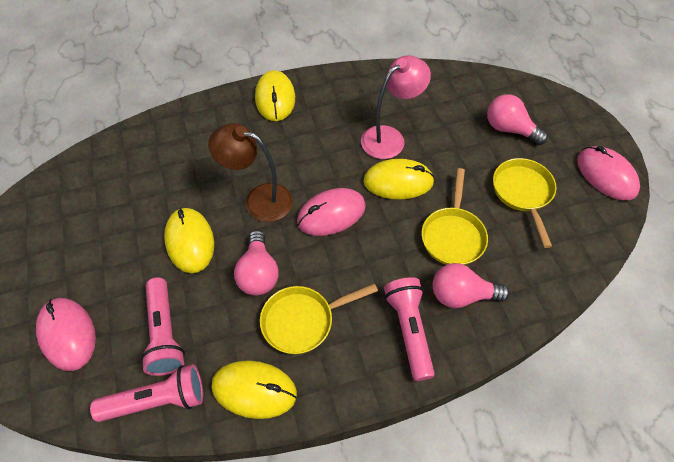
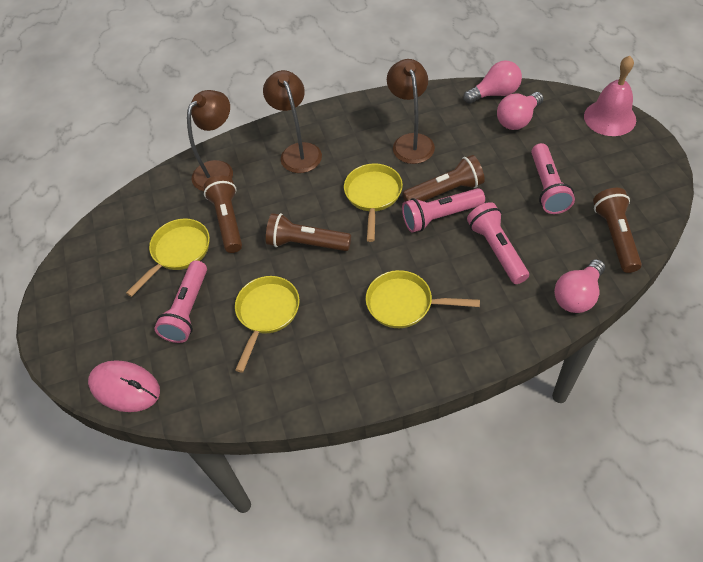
brown flashlight: 0 -> 4
brown lamp: 1 -> 3
pink bell: 0 -> 1
pink flashlight: 3 -> 4
pink lamp: 1 -> 0
pink mouse: 3 -> 1
yellow mouse: 4 -> 0
yellow pan: 3 -> 4

